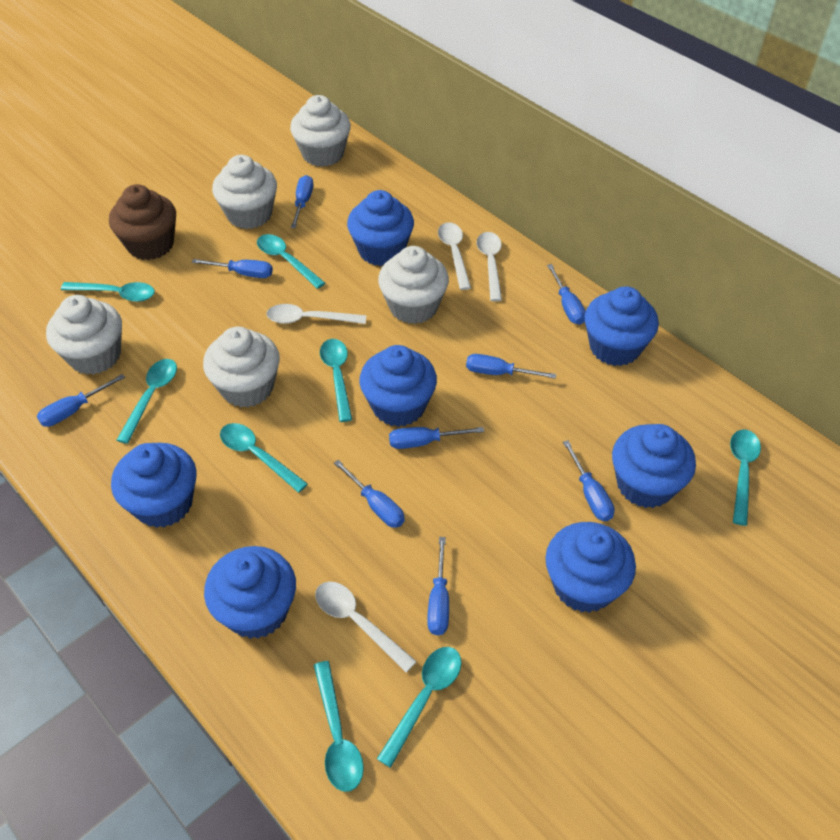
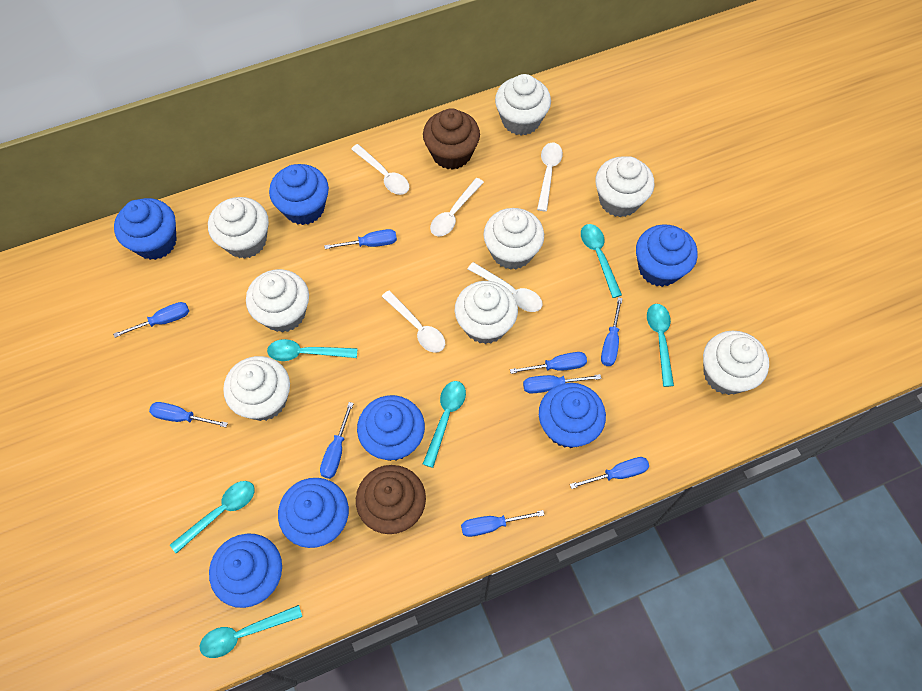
brown cupcake: 1 -> 2
turquoise spoon: 8 -> 6
white cupcake: 5 -> 8
white spoon: 4 -> 5

